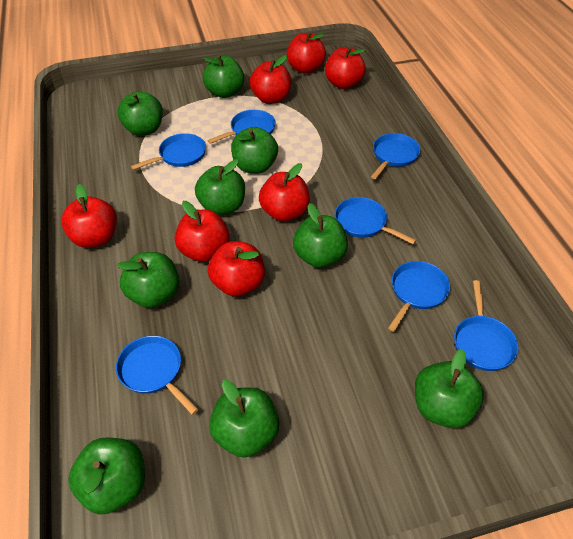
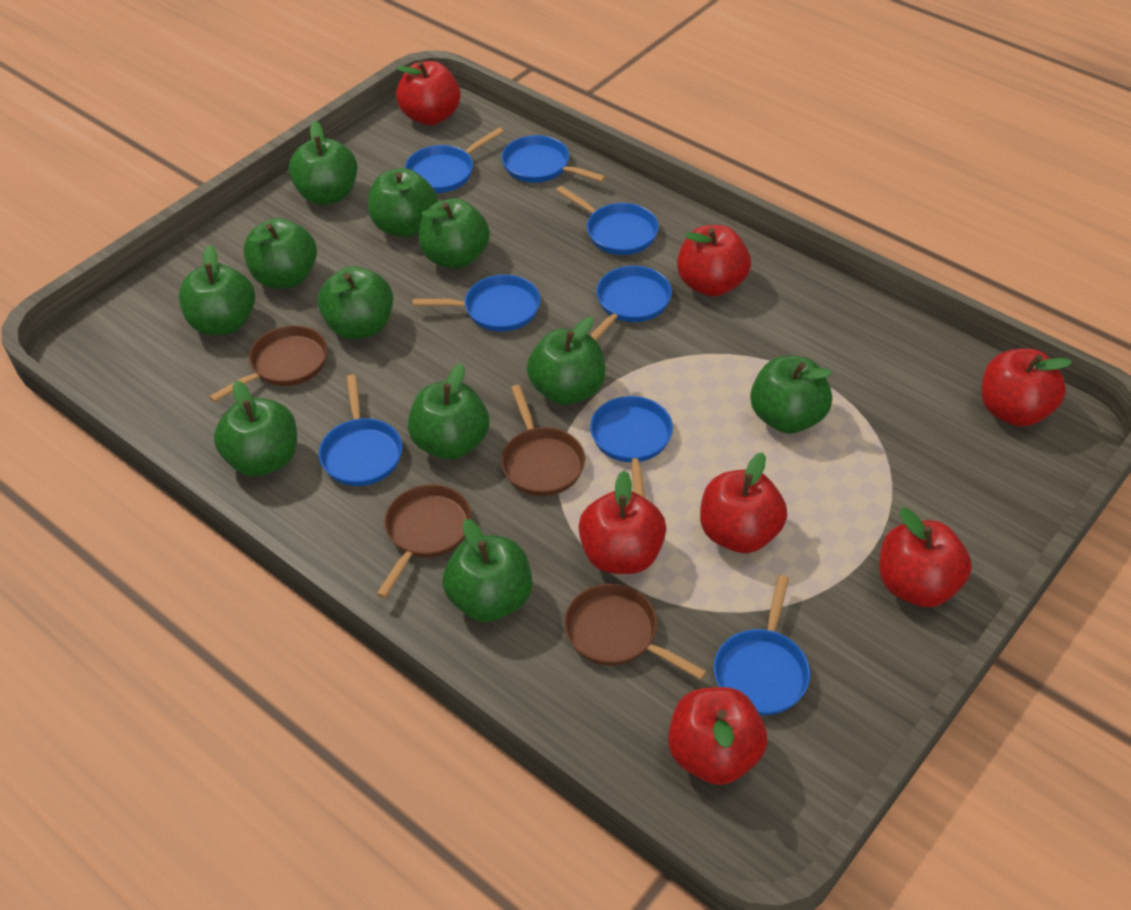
blue pan: 7 -> 8
brown pan: 0 -> 4
green apple: 9 -> 11

